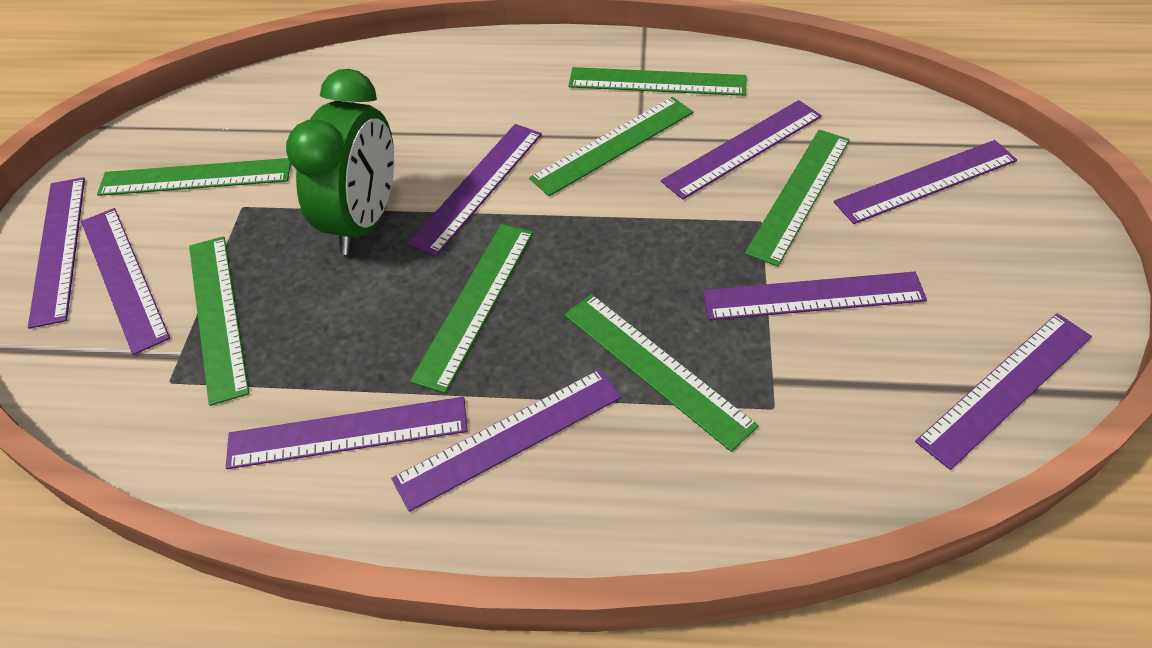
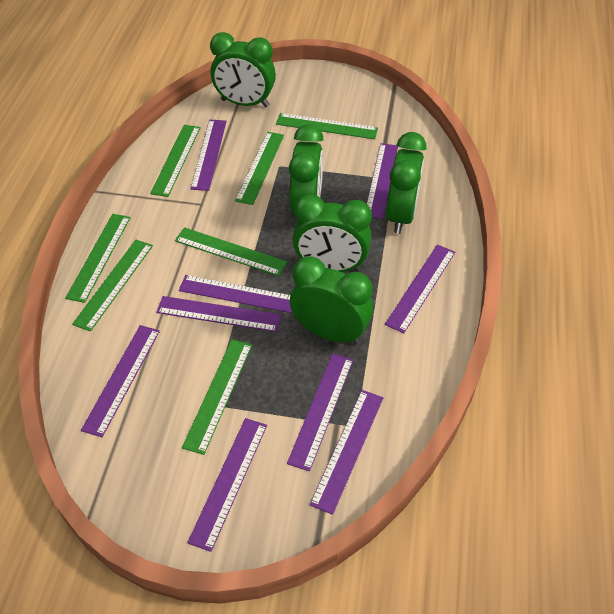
green clock: 1 -> 5

